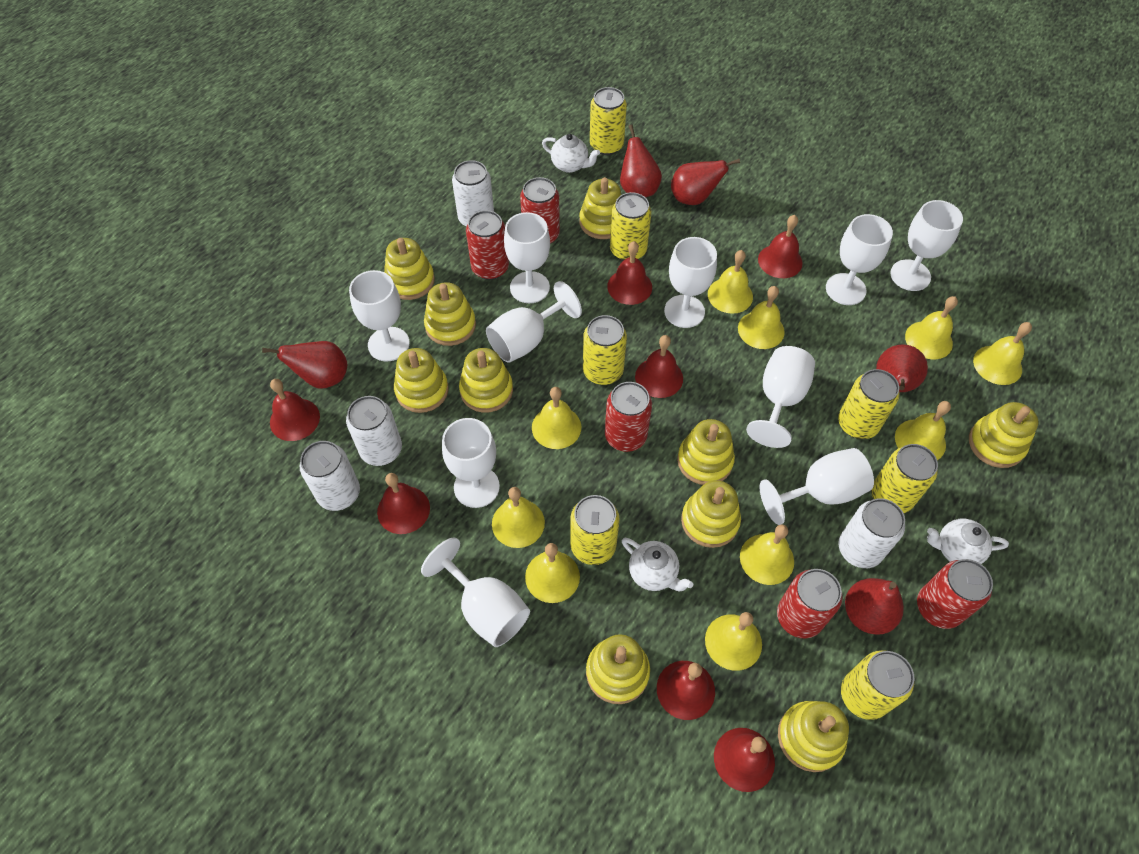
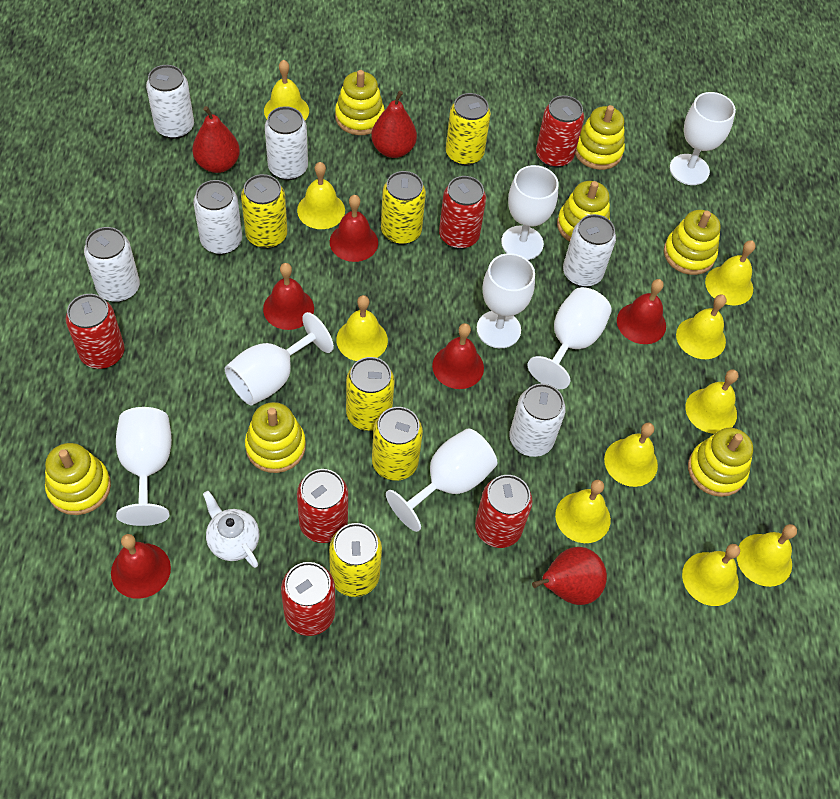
red bell: 7 -> 5
red can: 5 -> 6
red pear: 5 -> 3
white can: 4 -> 6
white goblet: 10 -> 7
white teapot: 3 -> 1
yellow can: 7 -> 6
yellow stacking toy: 10 -> 7

